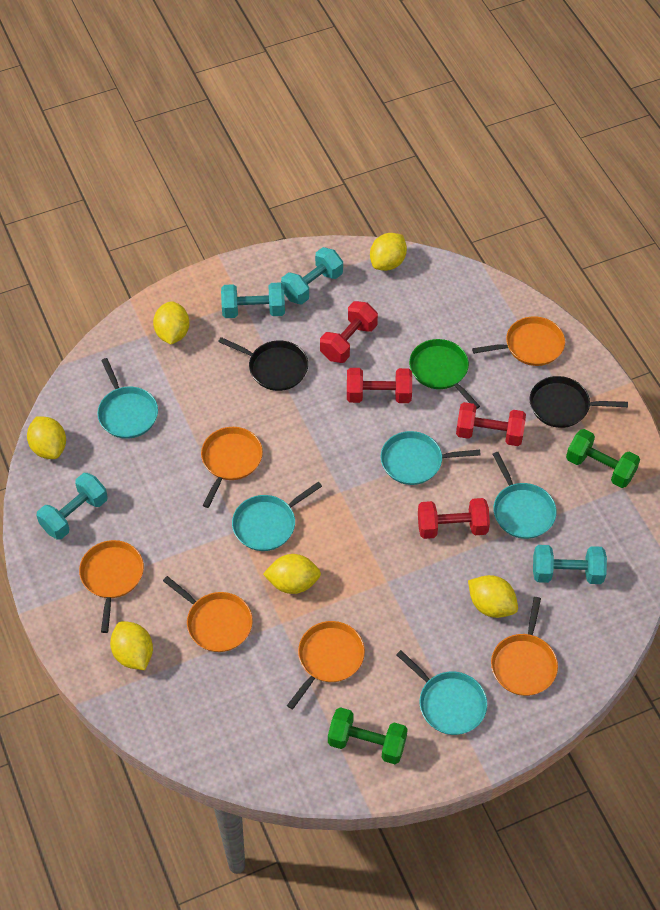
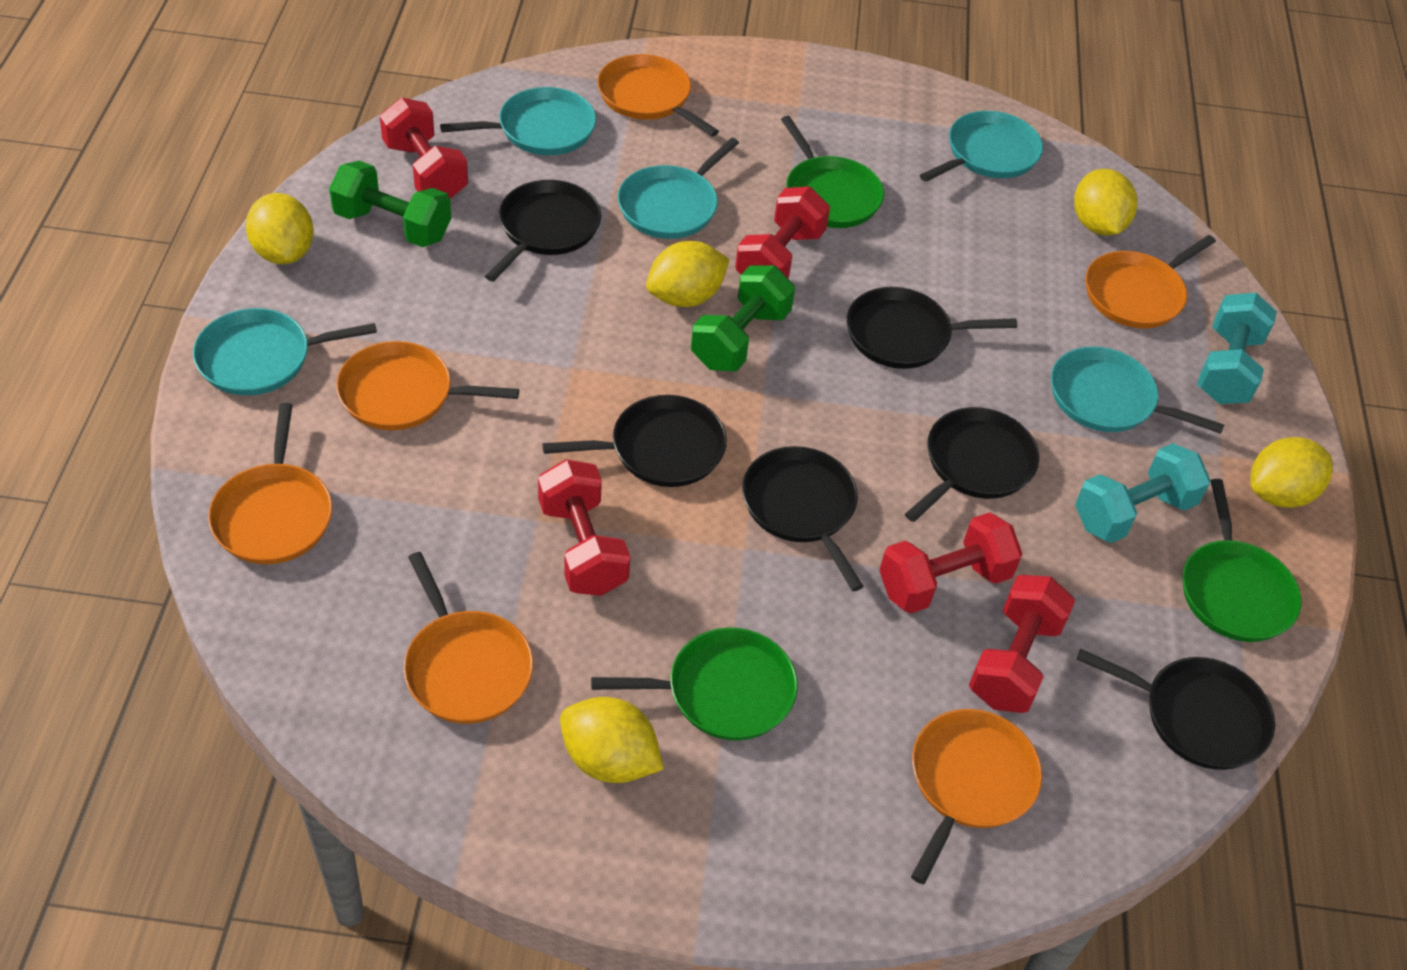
black pan: 2 -> 6
green pan: 1 -> 3
red dumbbell: 4 -> 5
turquoise dumbbell: 4 -> 2
yellow lemon: 6 -> 5

